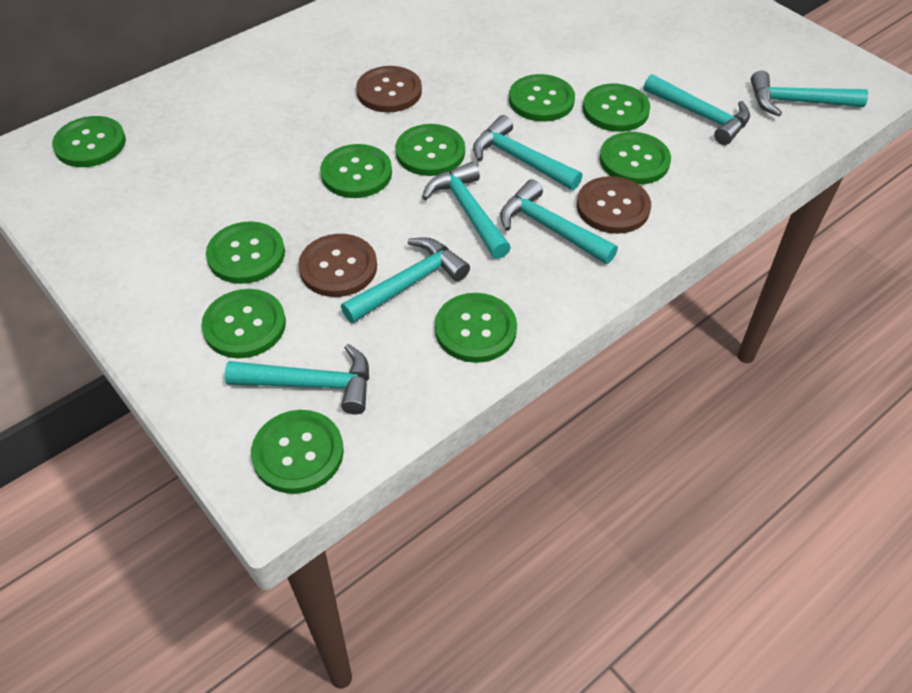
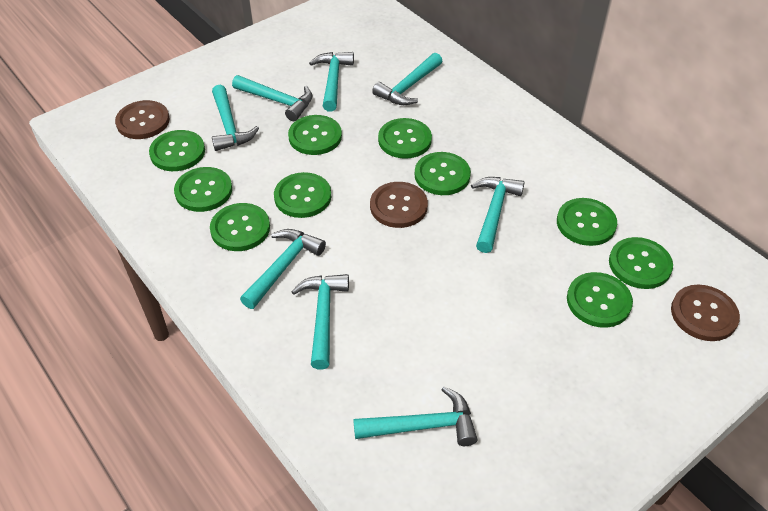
turquoise hammer: 7 -> 8

